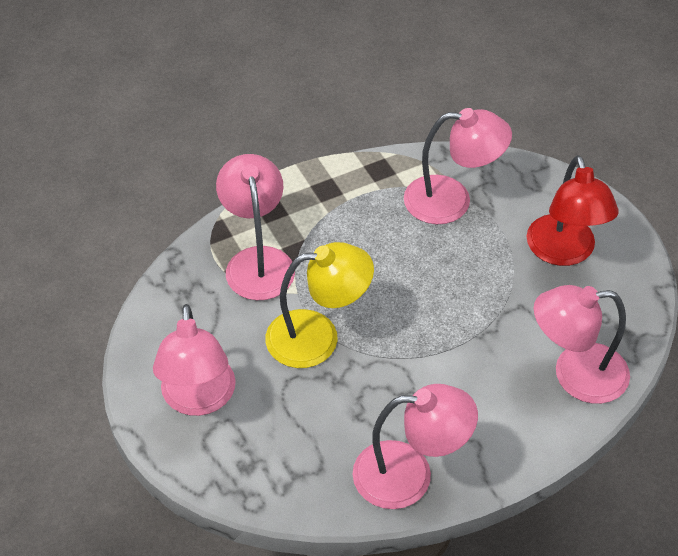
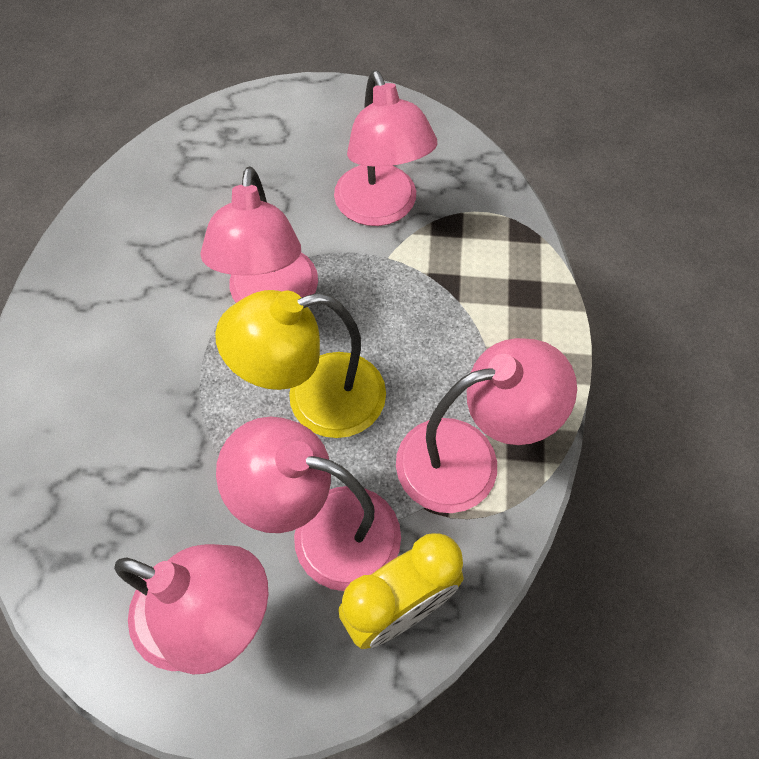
red lamp: 1 -> 0
yellow clock: 0 -> 1

